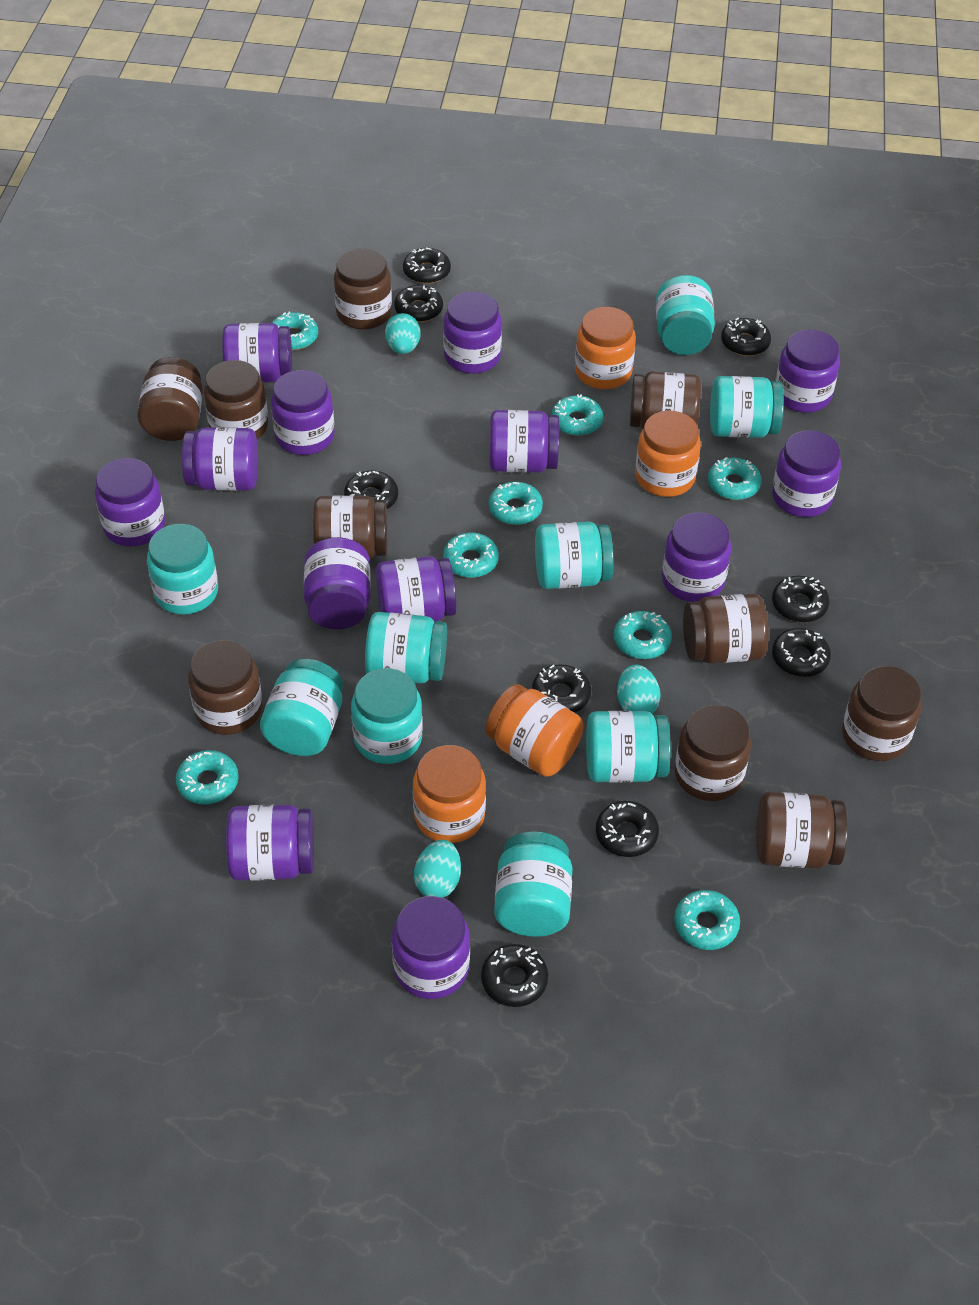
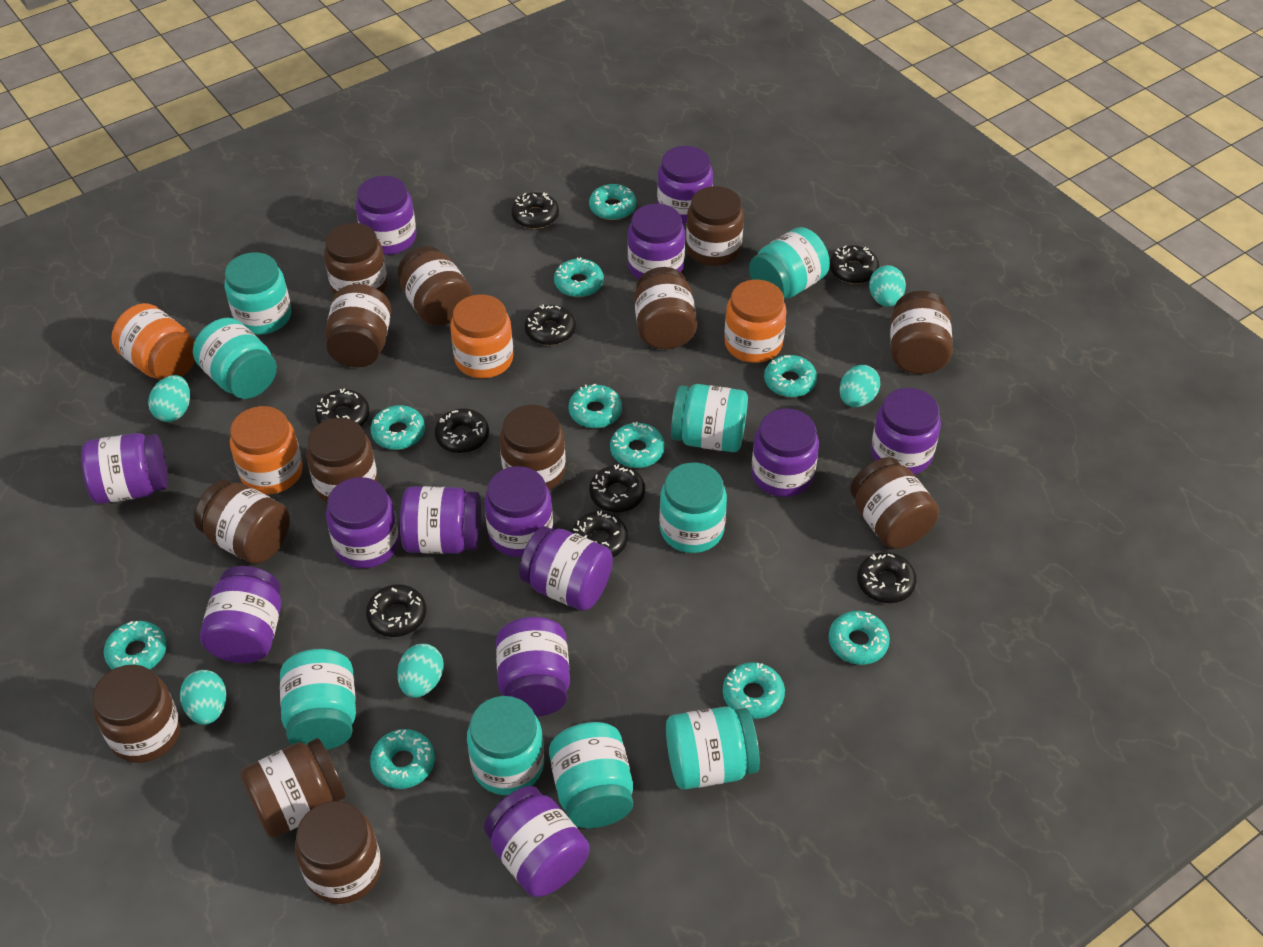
brown jar: 10 -> 13
turquoise donut: 8 -> 10
turquoise egg: 3 -> 5

